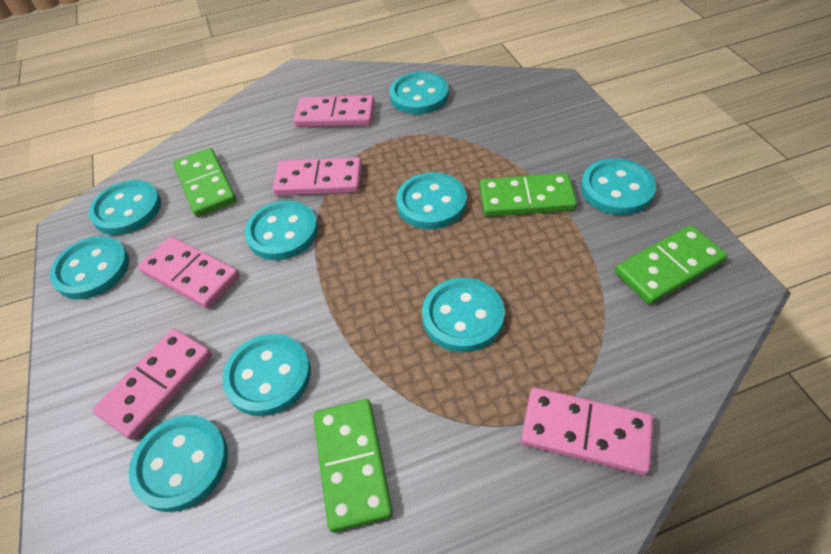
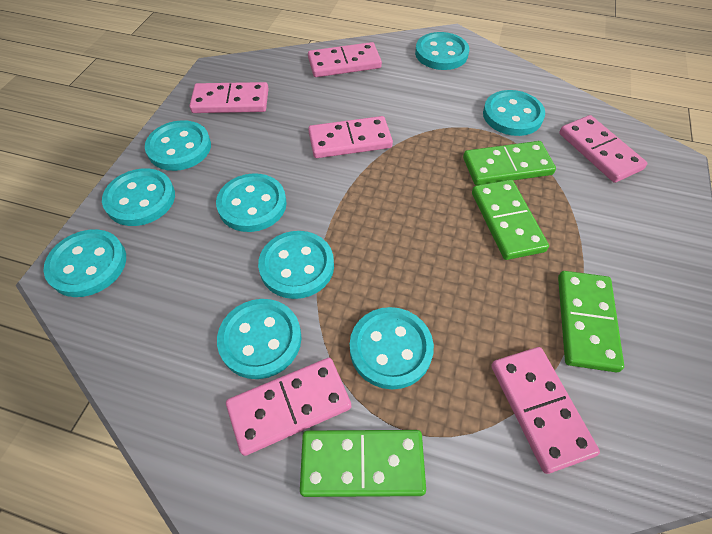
pink domino: 5 -> 6

